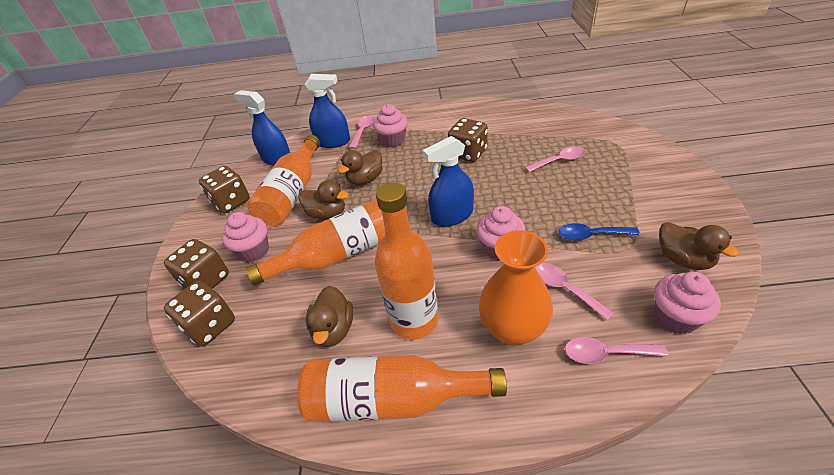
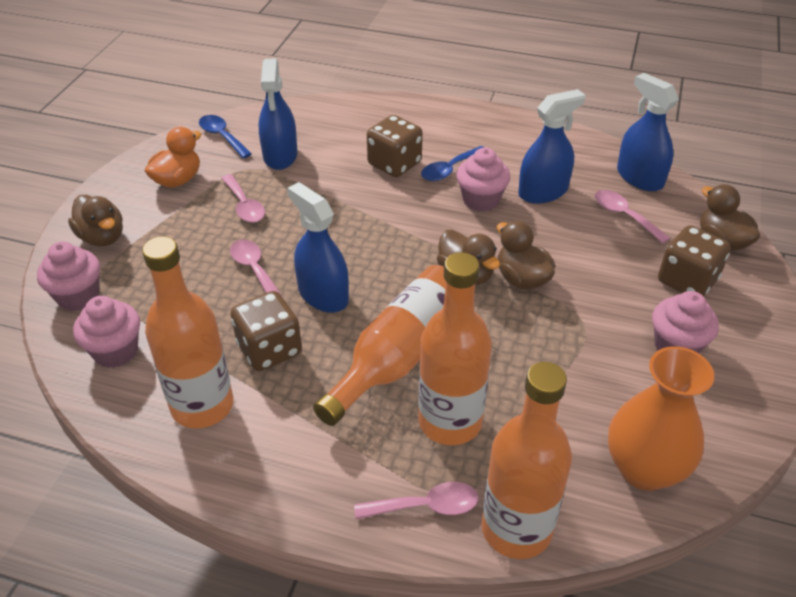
blue spoon: 1 -> 2
blue spray bottle: 3 -> 4
brown dice: 4 -> 3
orange duck: 0 -> 1

